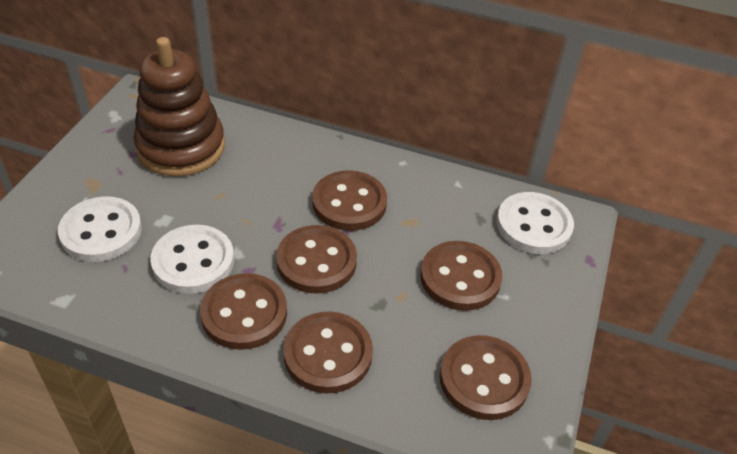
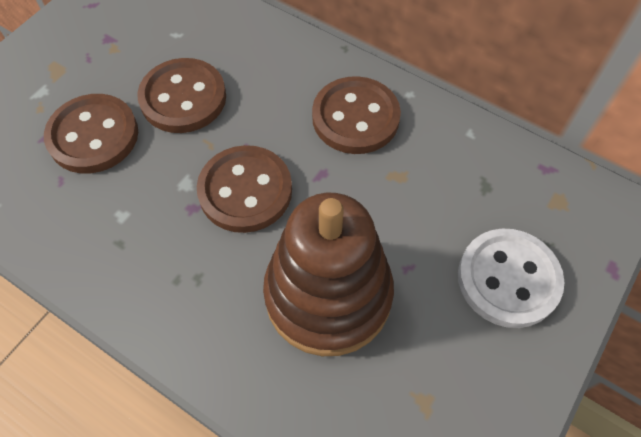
brown button: 6 -> 4
white button: 3 -> 1

